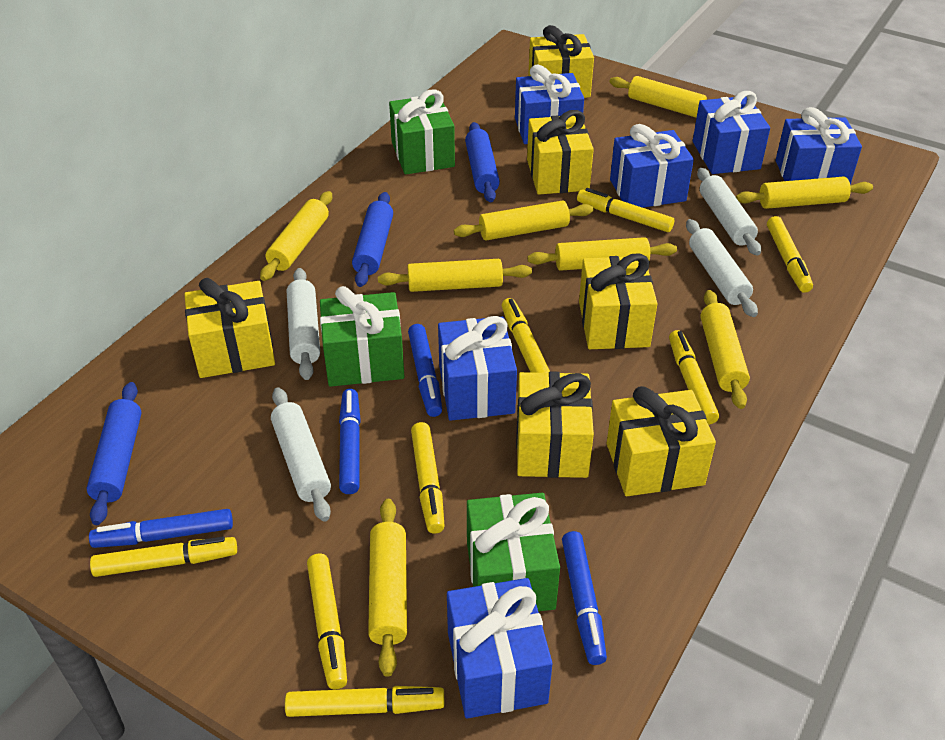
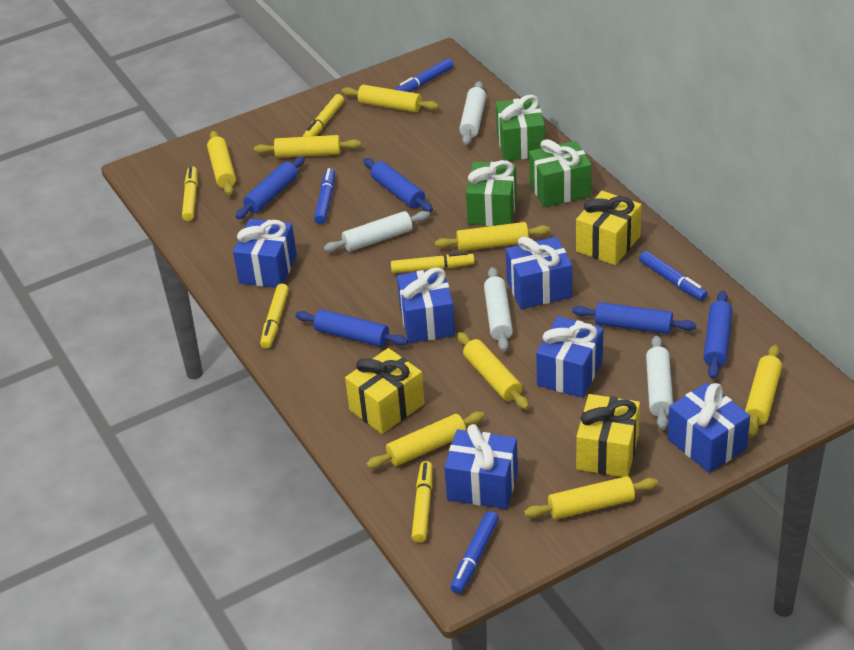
blue rolling pin: 3 -> 5
yellow gift: 6 -> 3
yellow marker: 8 -> 5

